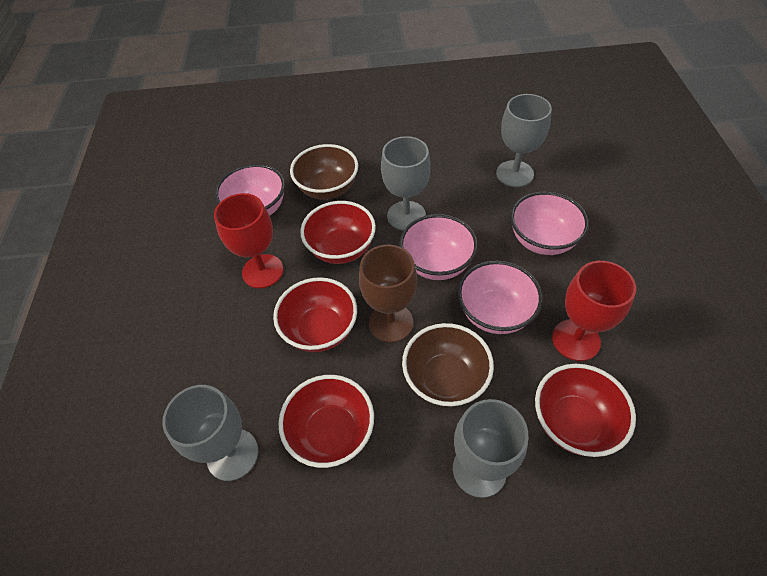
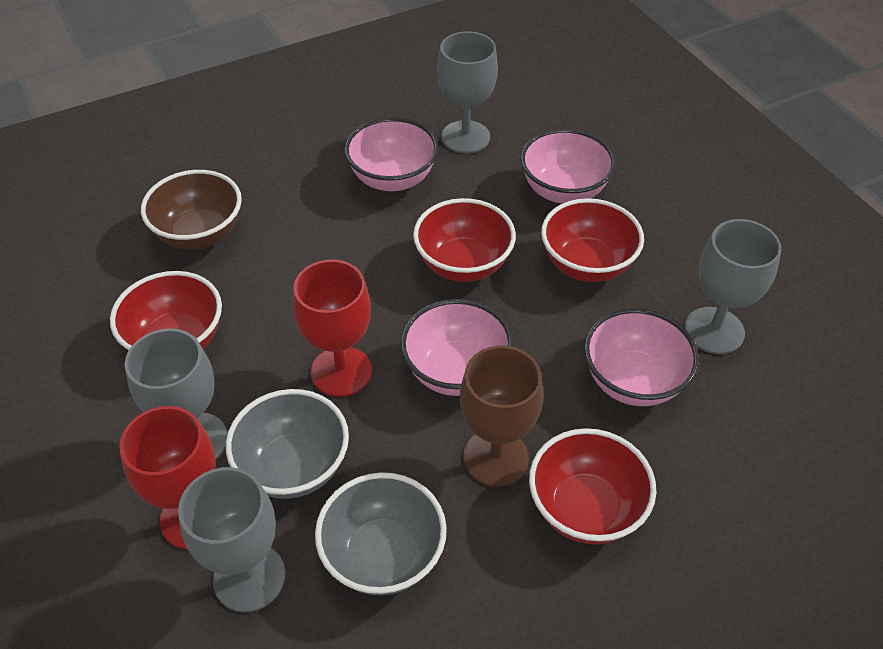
brown bowl: 2 -> 1
grey bowl: 0 -> 2

